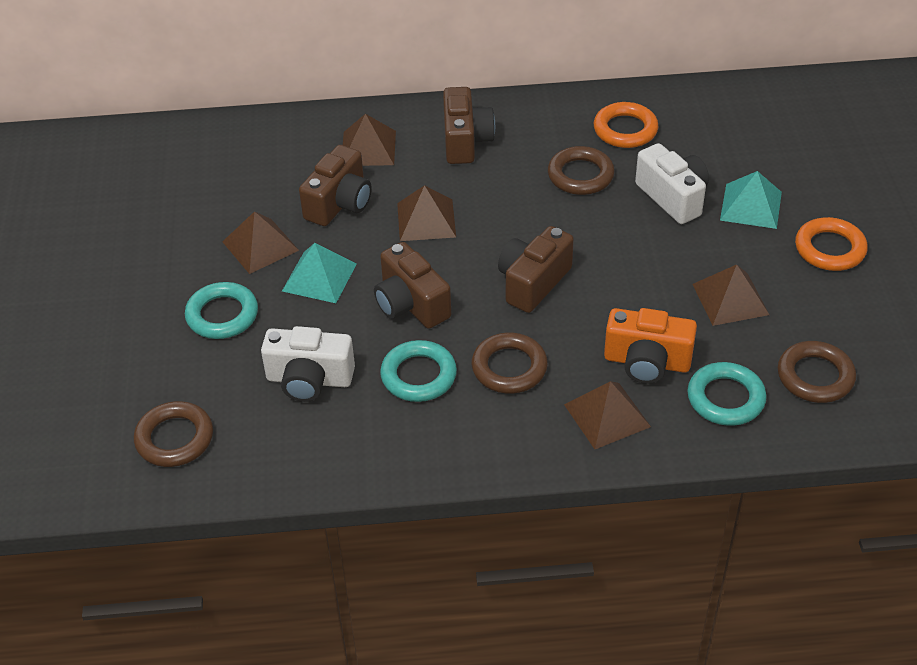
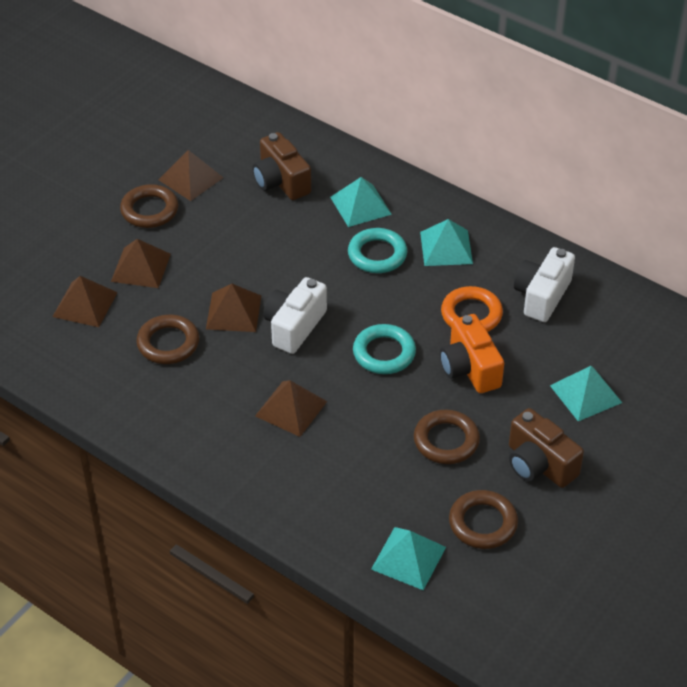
brown camera: 4 -> 2
orange ring: 2 -> 1
turquoise pyramid: 2 -> 4
turquoise ring: 3 -> 2

